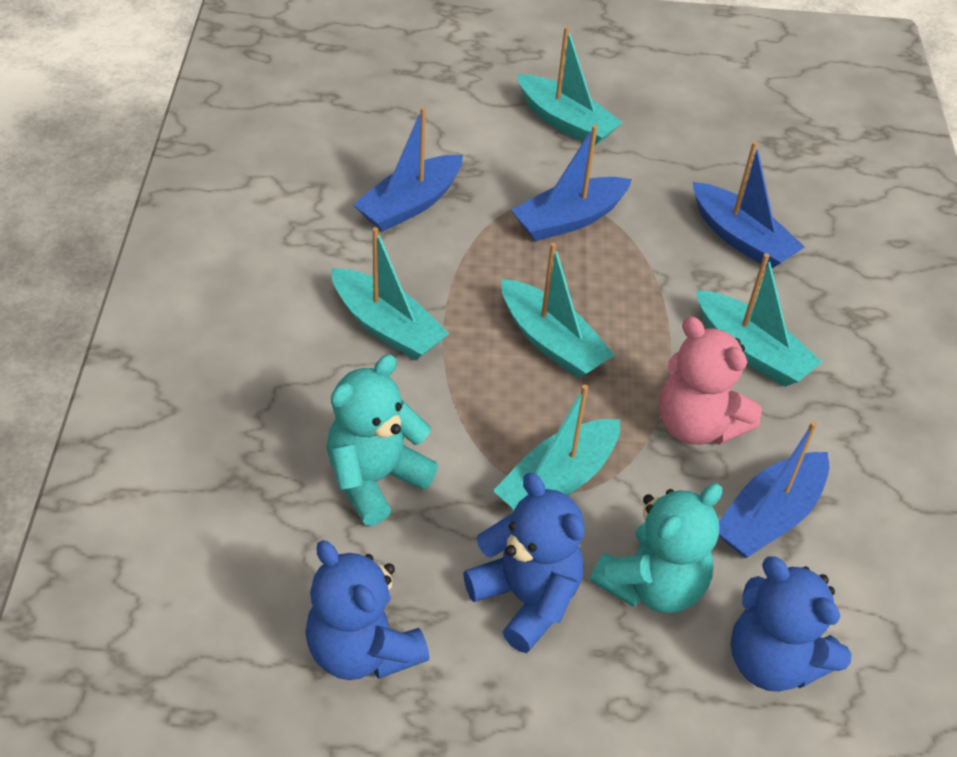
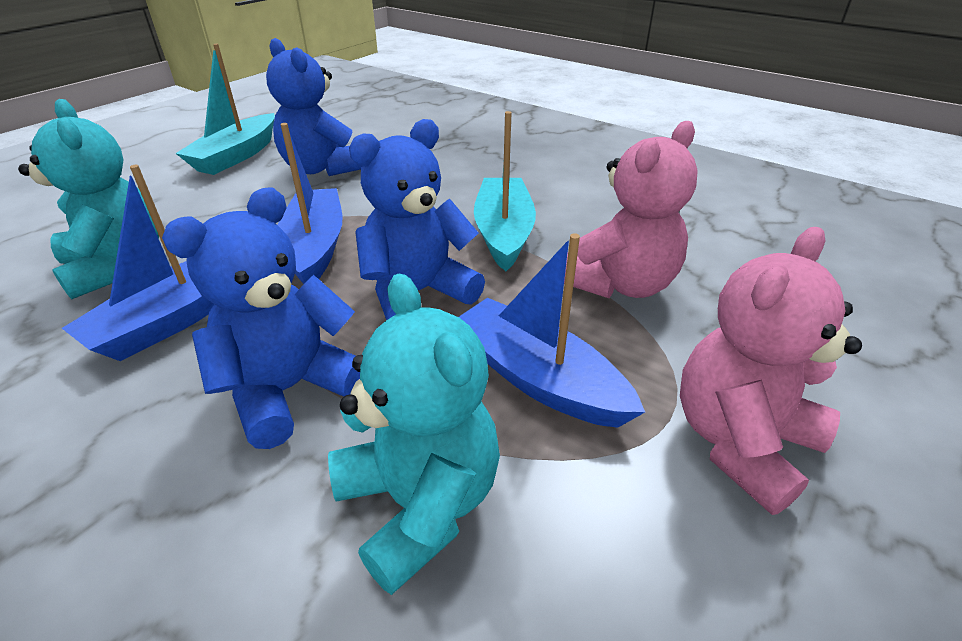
blue boat: 4 -> 3
pink teddy bear: 1 -> 2
turquoise boat: 5 -> 2

